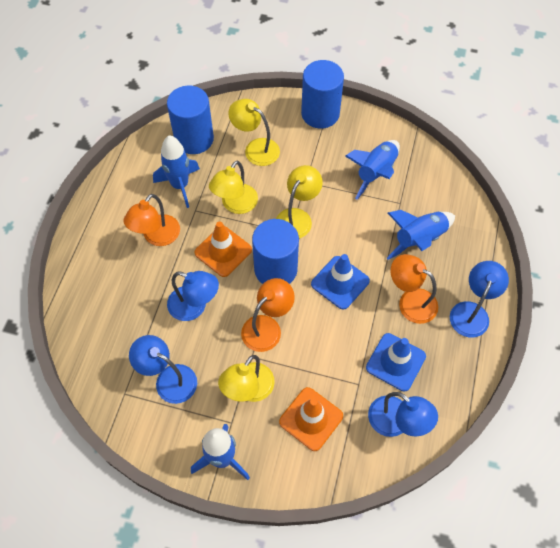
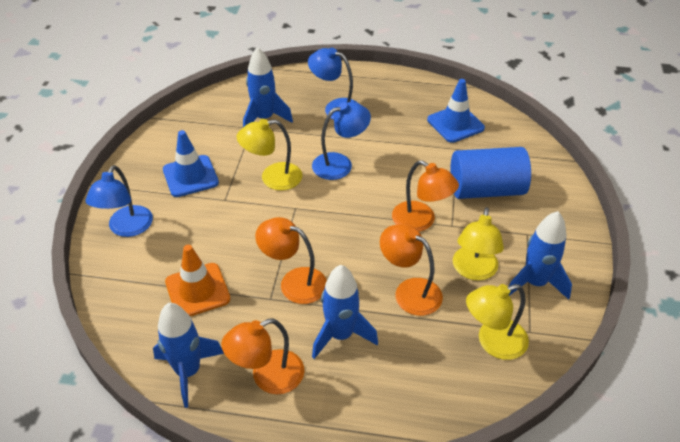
blue cylinder: 3 -> 1
blue lamp: 4 -> 3
orange lamp: 3 -> 4
orange traffic cone: 2 -> 1
yellow lamp: 4 -> 3

